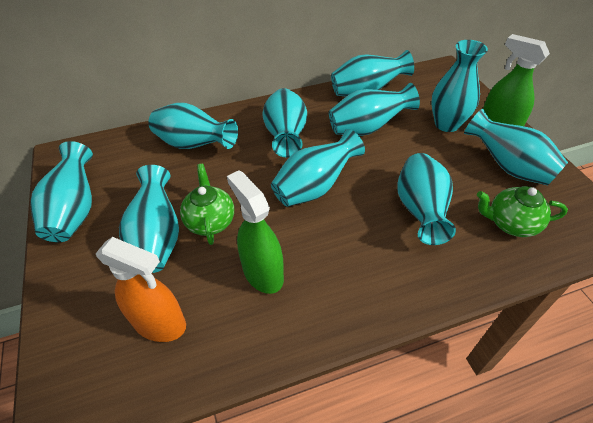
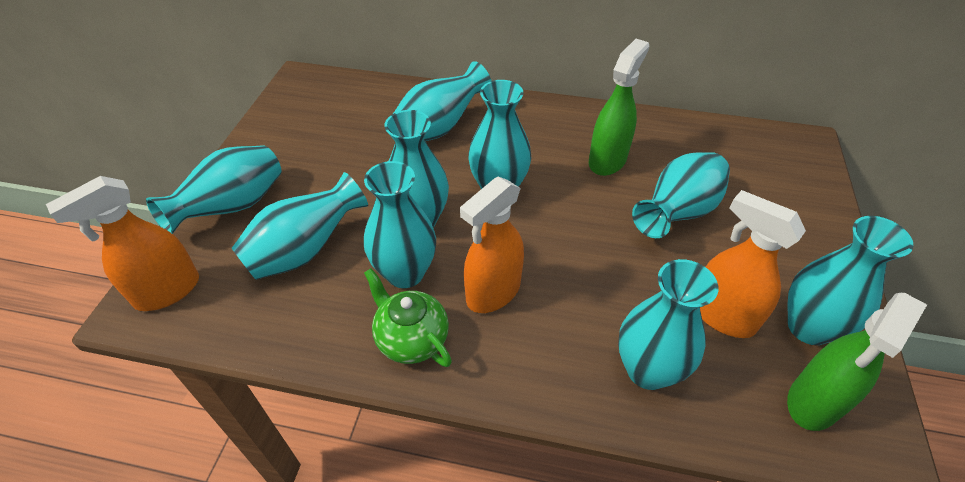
green teapot: 2 -> 1
orange spray bottle: 1 -> 3
turquoise vase: 10 -> 9

